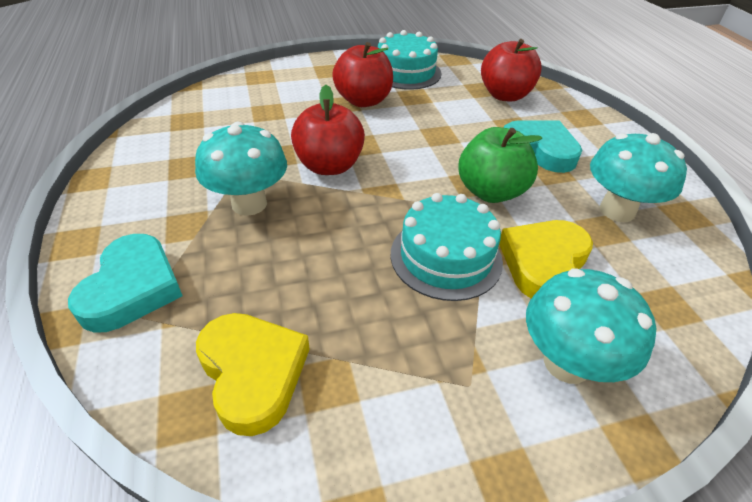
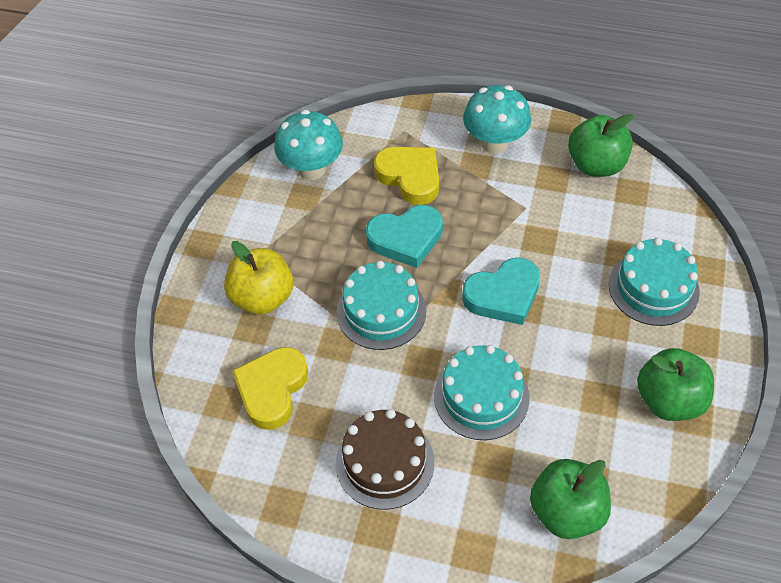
brown cake: 0 -> 1
green apple: 1 -> 3
red apple: 3 -> 0
turquoise cake: 2 -> 3
turquoise mushroom: 3 -> 2
yellow apple: 0 -> 1

